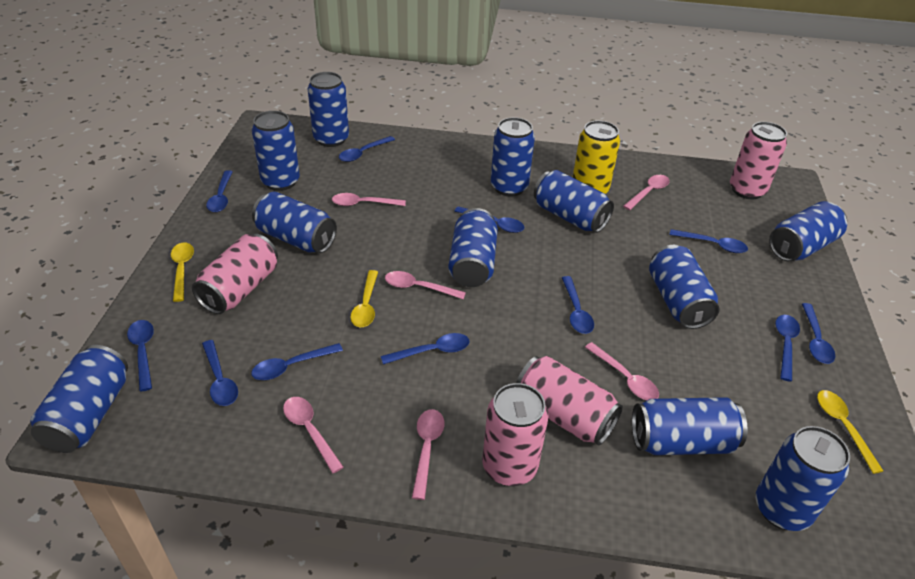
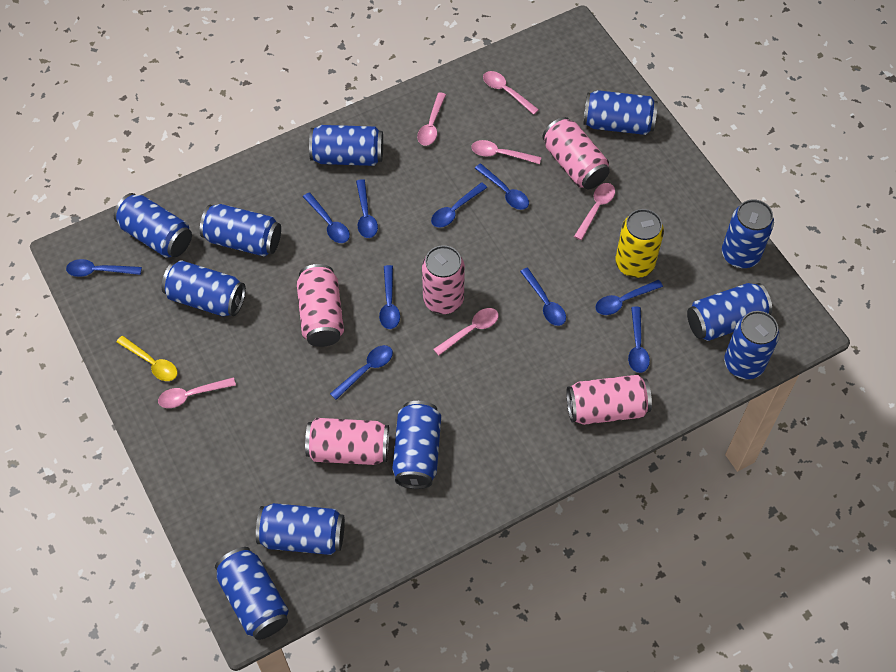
blue spoon: 11 -> 10
pink can: 4 -> 5
yellow spoon: 3 -> 1

